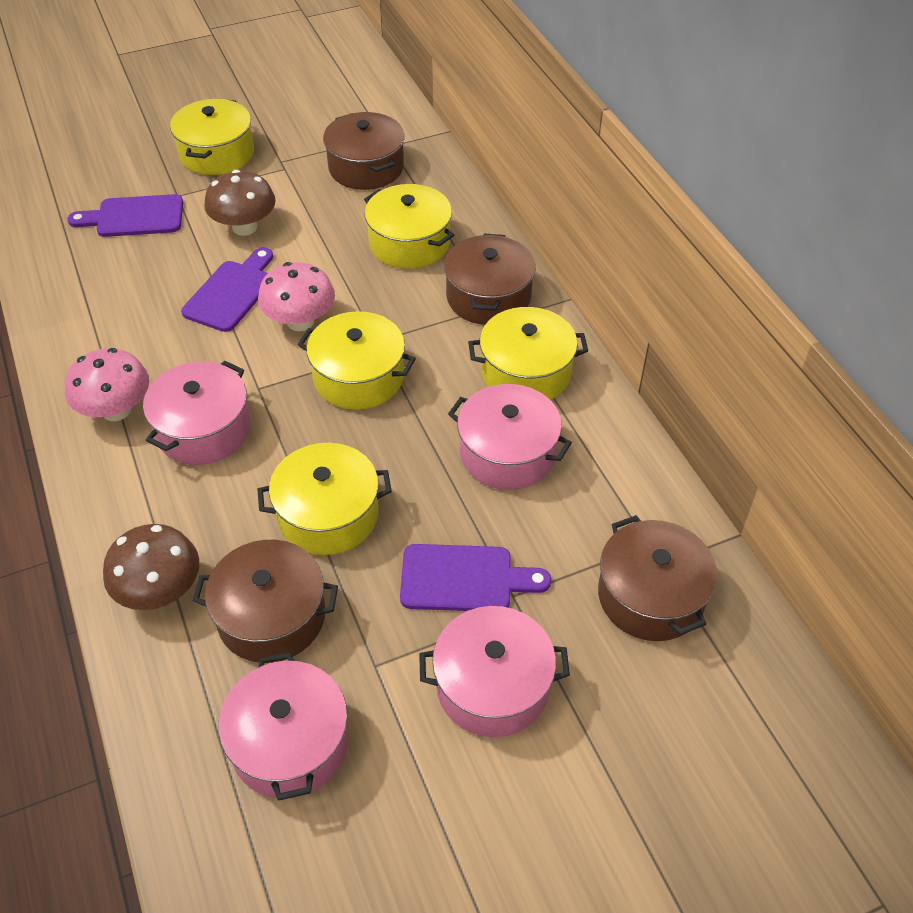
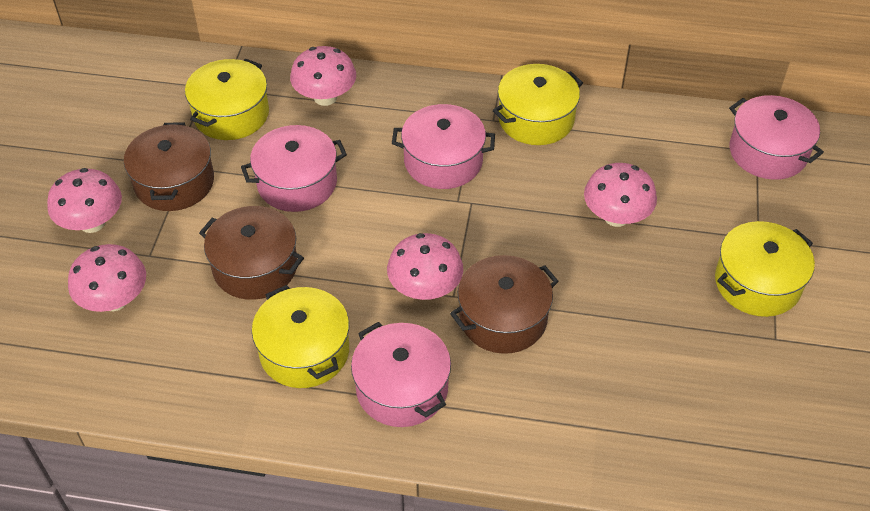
brown mushroom: 2 -> 0
brown pot: 4 -> 3
pink mushroom: 2 -> 5
purple cutting board: 3 -> 0
yellow pot: 5 -> 4

